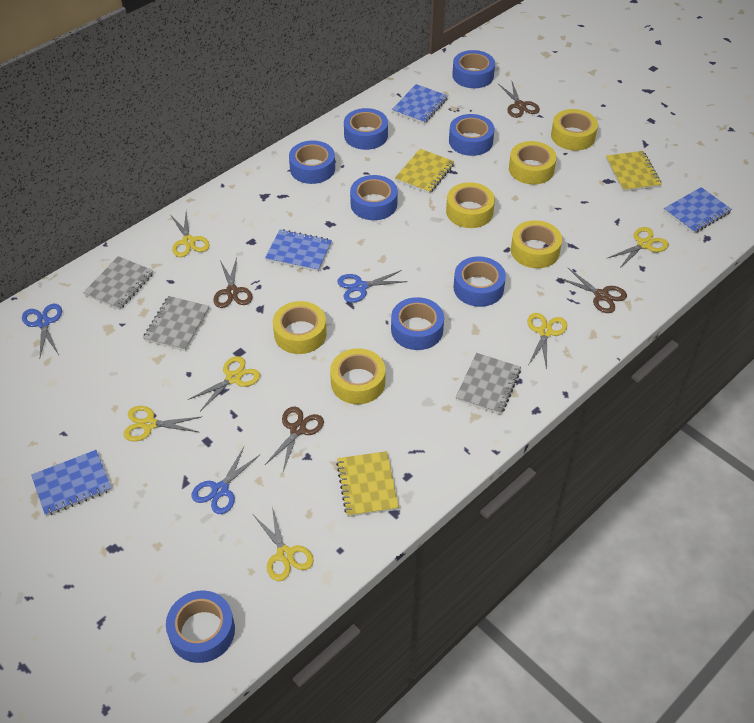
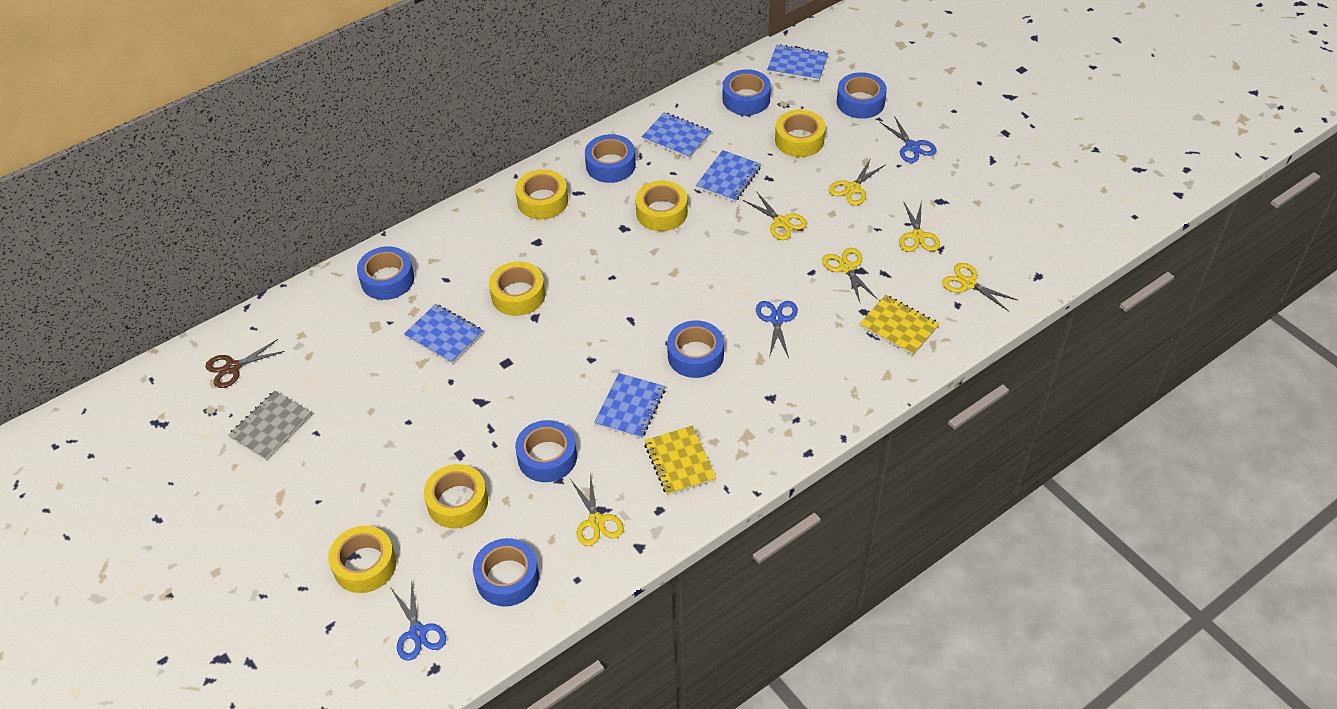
blue notebook: 4 -> 5
blue tape: 8 -> 7
brown scissors: 4 -> 1
grey notebook: 3 -> 1
yellow notebook: 3 -> 2

